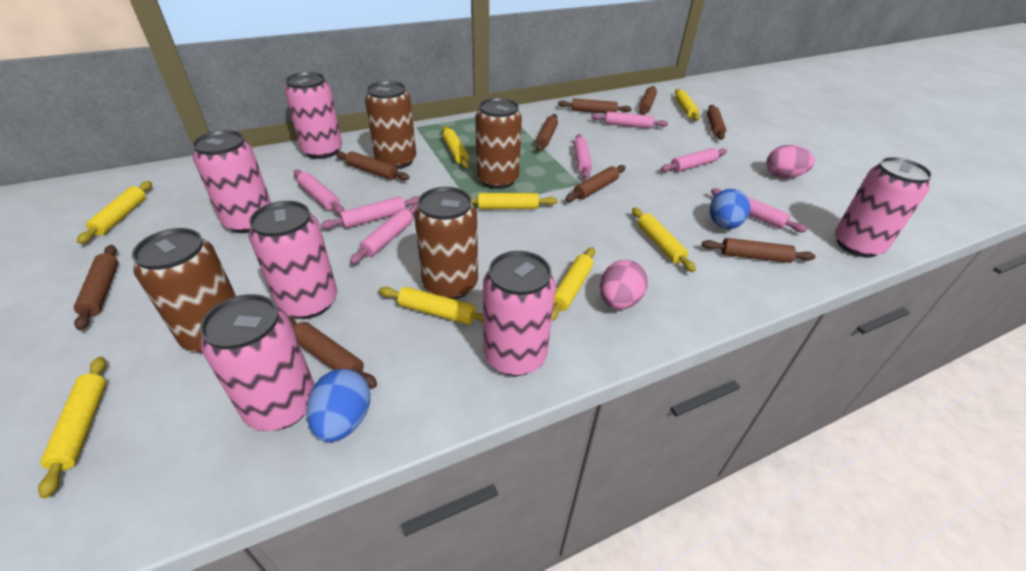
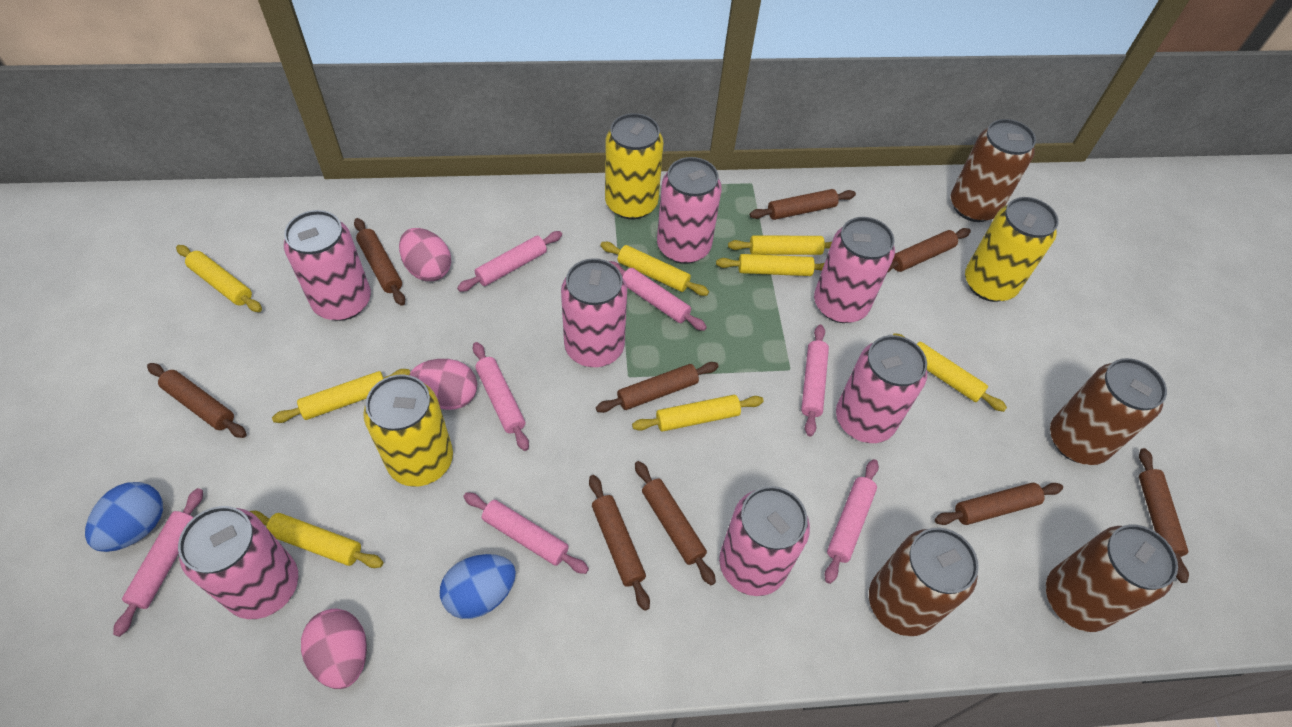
pink can: 6 -> 7
pink egg: 2 -> 3
yellow can: 0 -> 3

